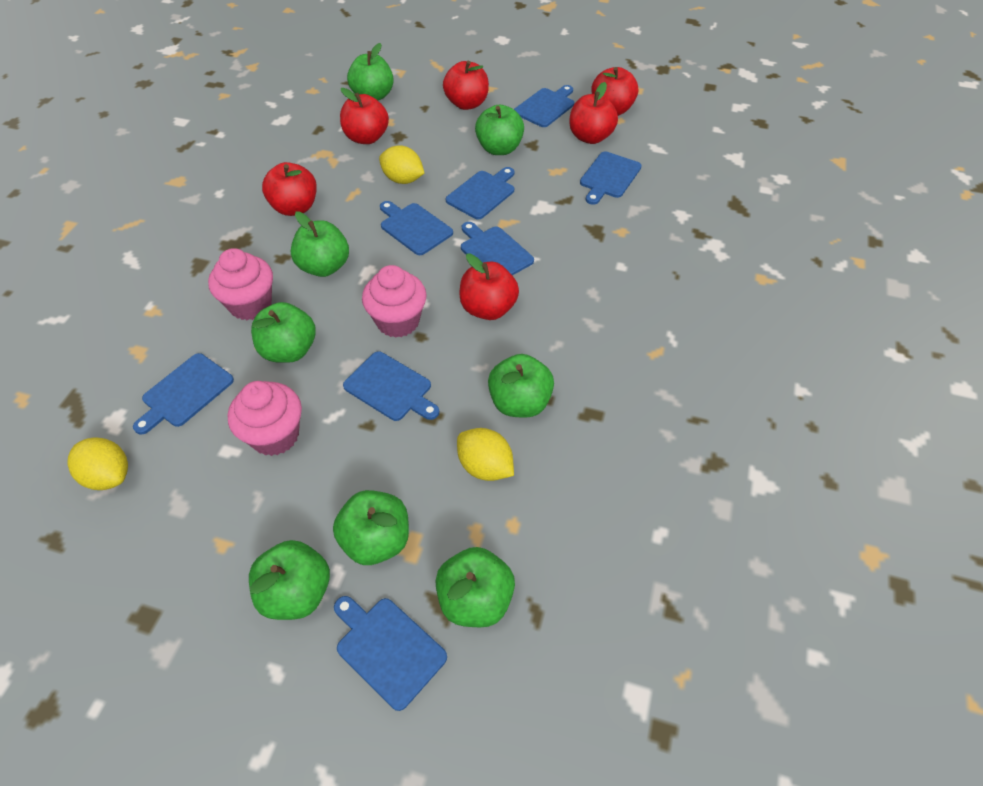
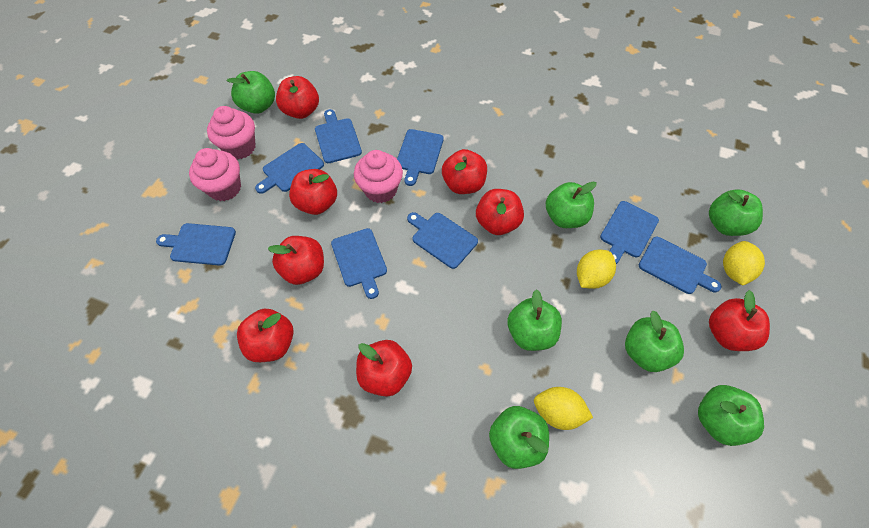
green apple: 8 -> 7
red apple: 6 -> 8

